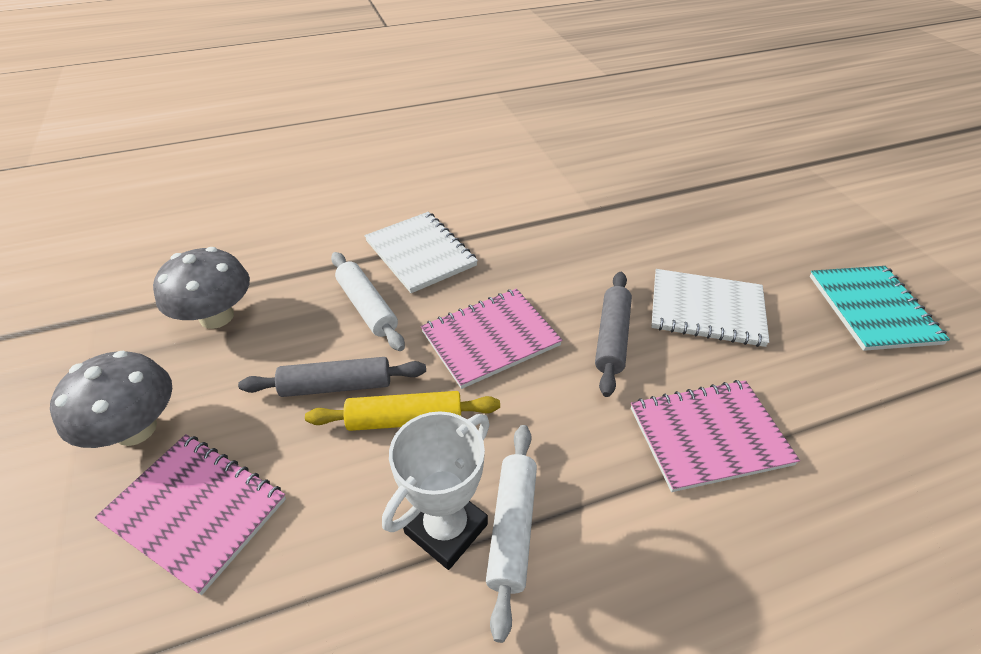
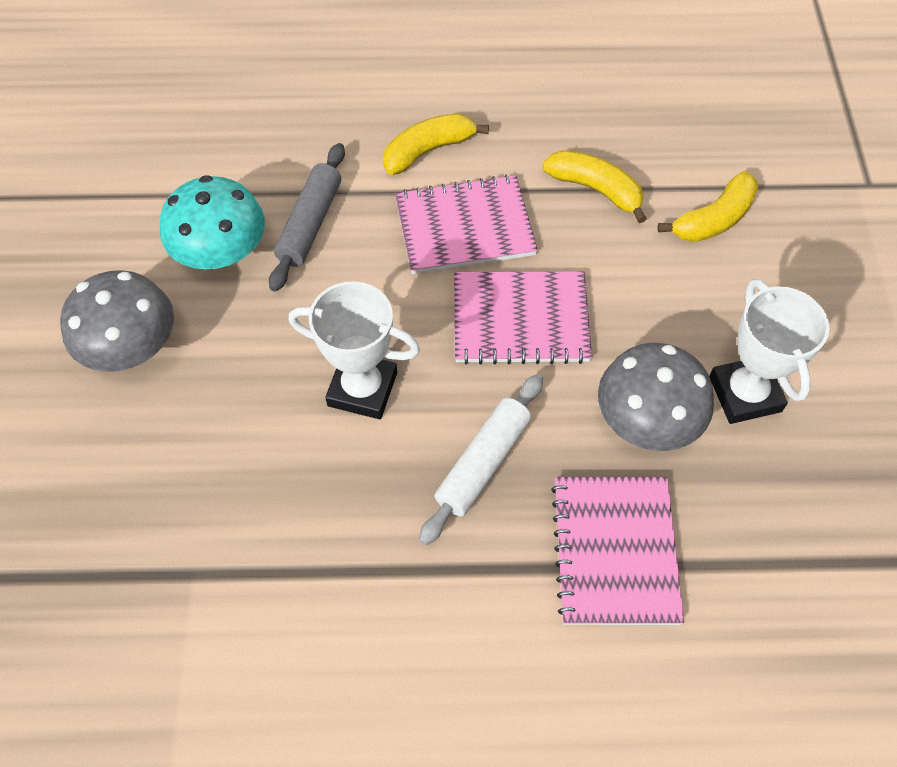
grey rolling pin: 2 -> 1
turquoise mushroom: 0 -> 1
turquoise notebook: 1 -> 0
white notebook: 2 -> 0
white rolling pin: 2 -> 1
white trophy: 1 -> 2
yellow banana: 0 -> 3
yellow rolling pin: 1 -> 0

